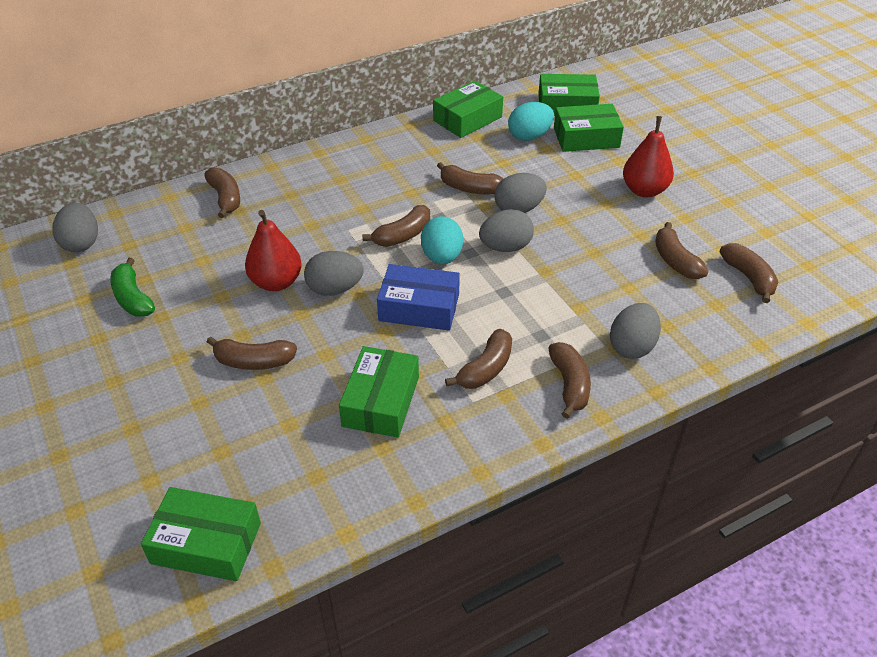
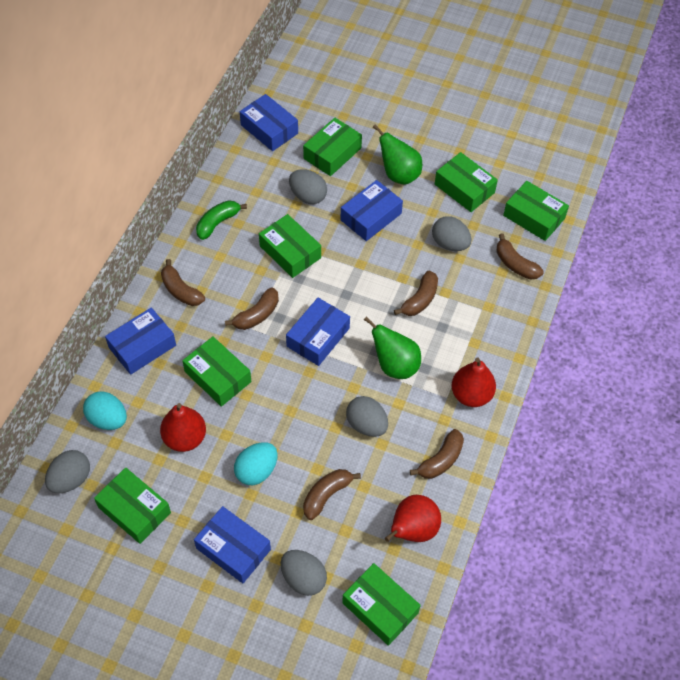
blue box: 1 -> 5
brown banana: 8 -> 6
green box: 5 -> 7
green pear: 0 -> 2
red pear: 2 -> 3

